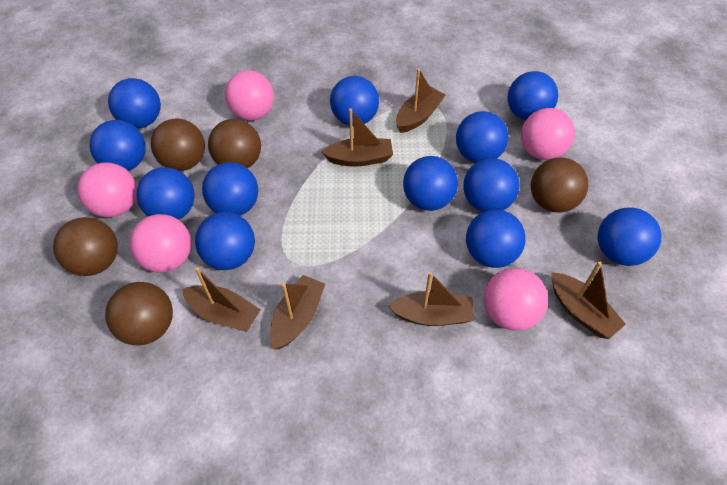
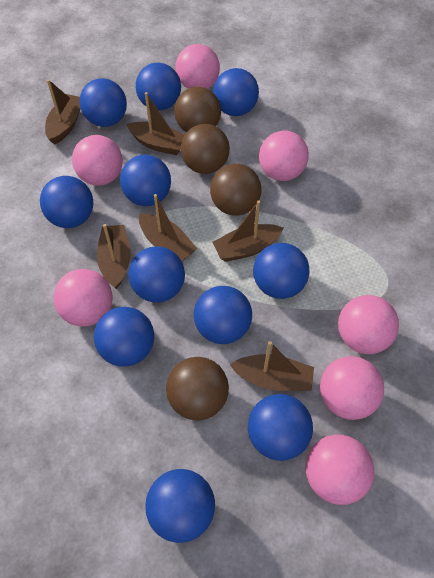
blue ball: 12 -> 11
brown ball: 5 -> 4
pink ball: 5 -> 7

